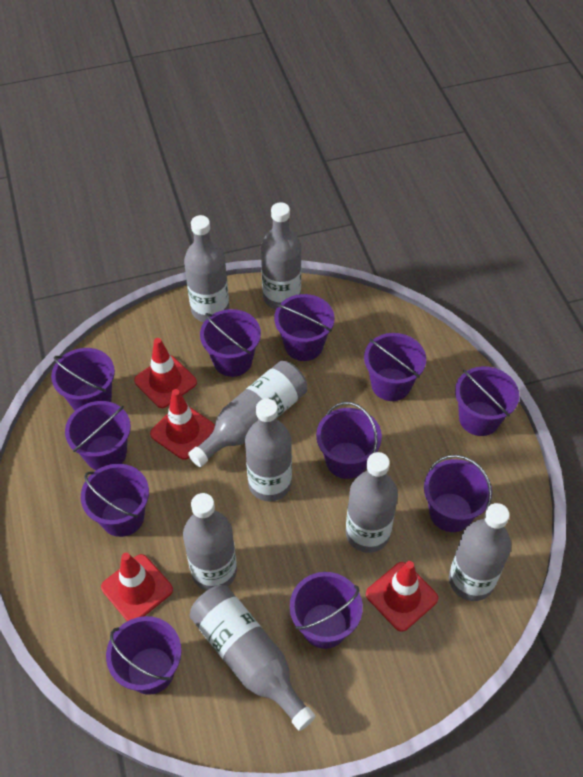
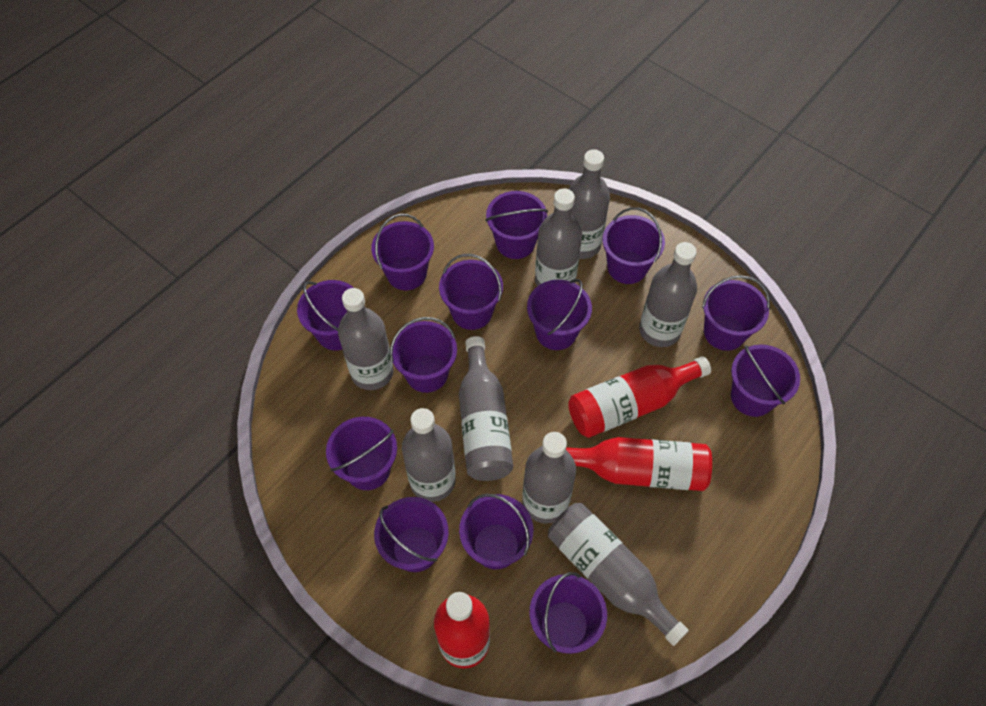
purple bucket: 11 -> 13
red bottle: 0 -> 3
red traffic cone: 4 -> 0

